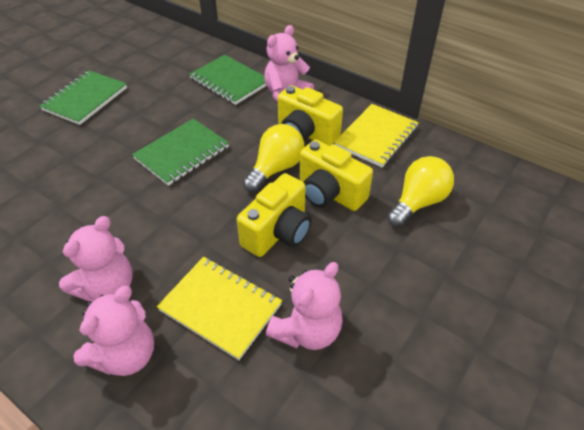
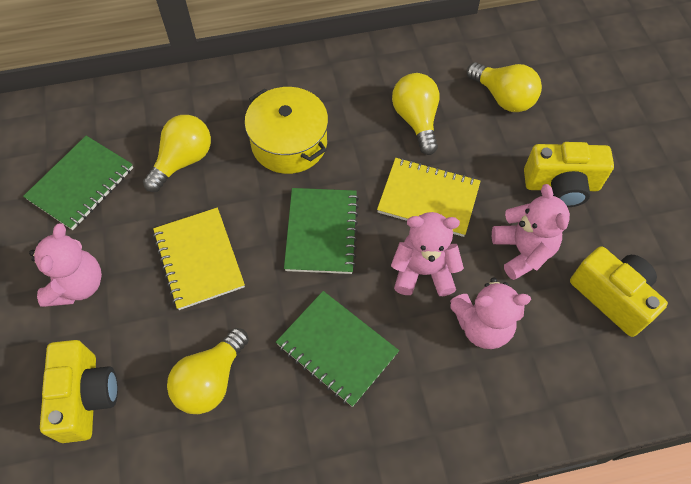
yellow light bulb: 2 -> 4
yellow pot: 0 -> 1

